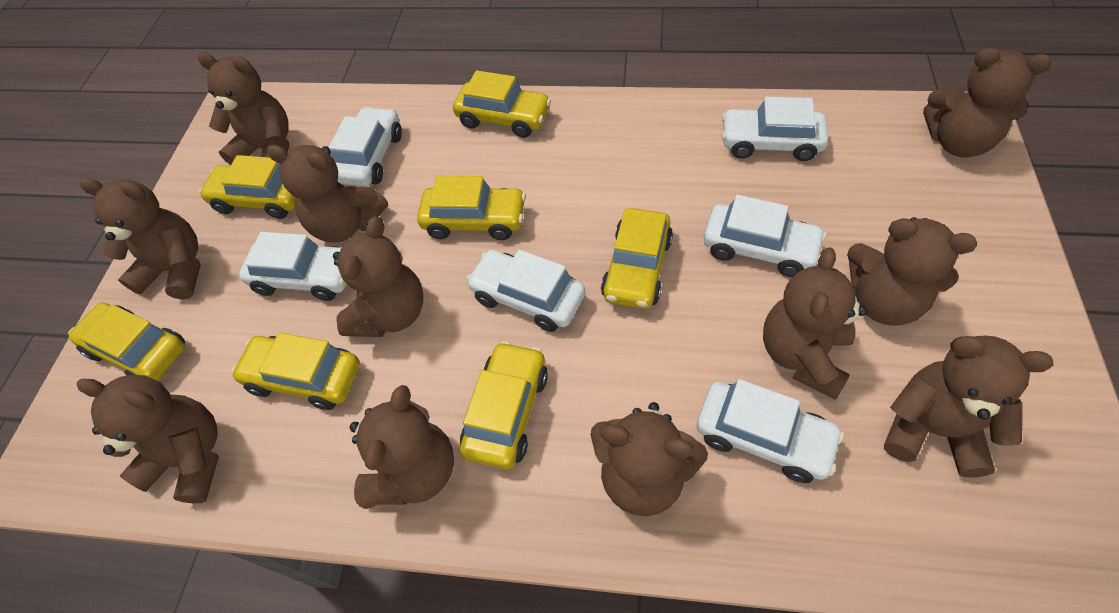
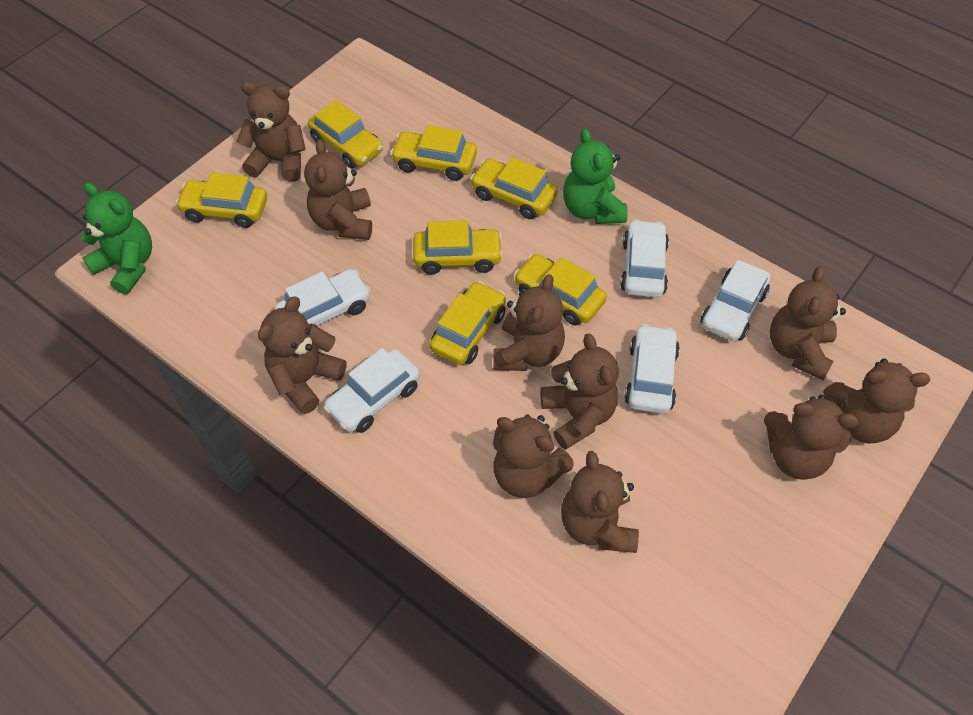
brown teddy bear: 11 -> 10
green teddy bear: 0 -> 2
white car: 6 -> 5

